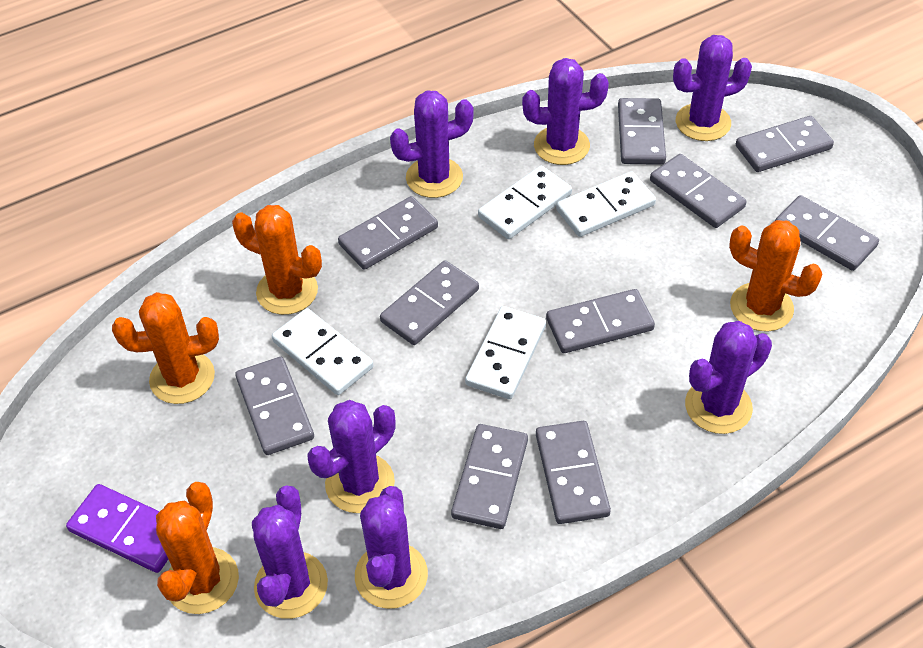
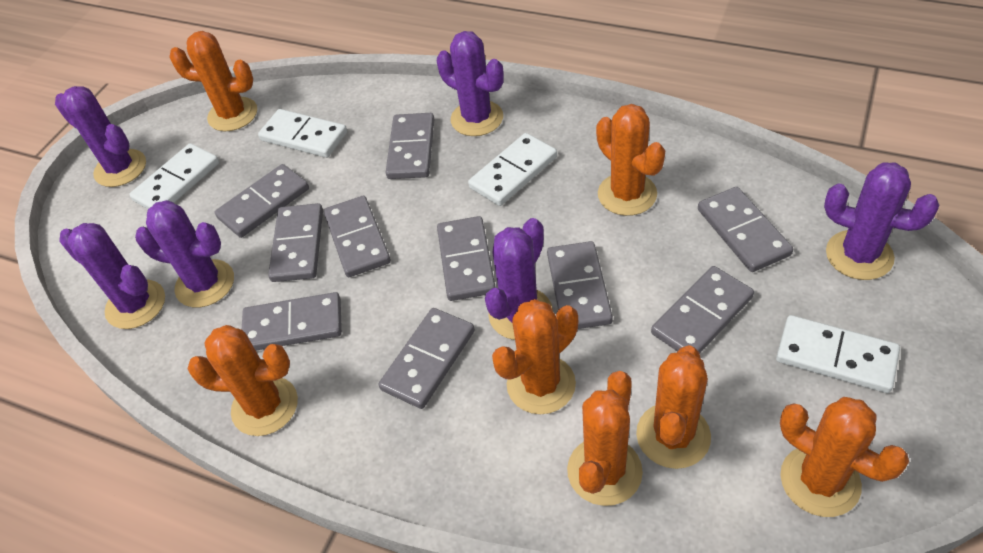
orange cactus: 4 -> 7
purple cactus: 7 -> 6
purple domino: 1 -> 0

